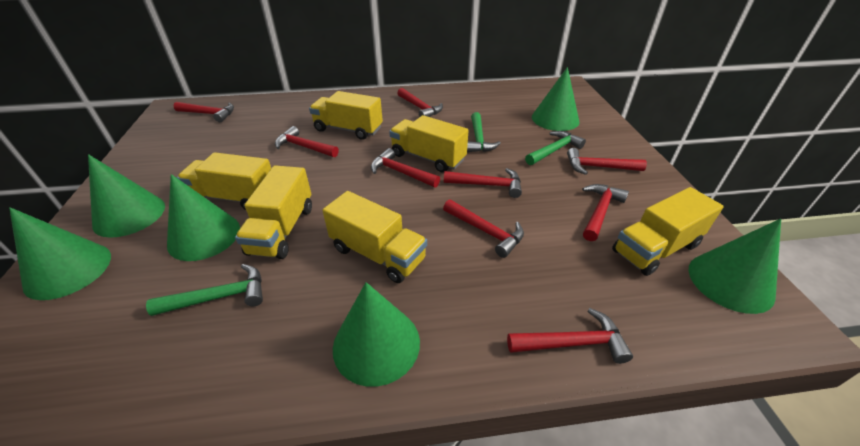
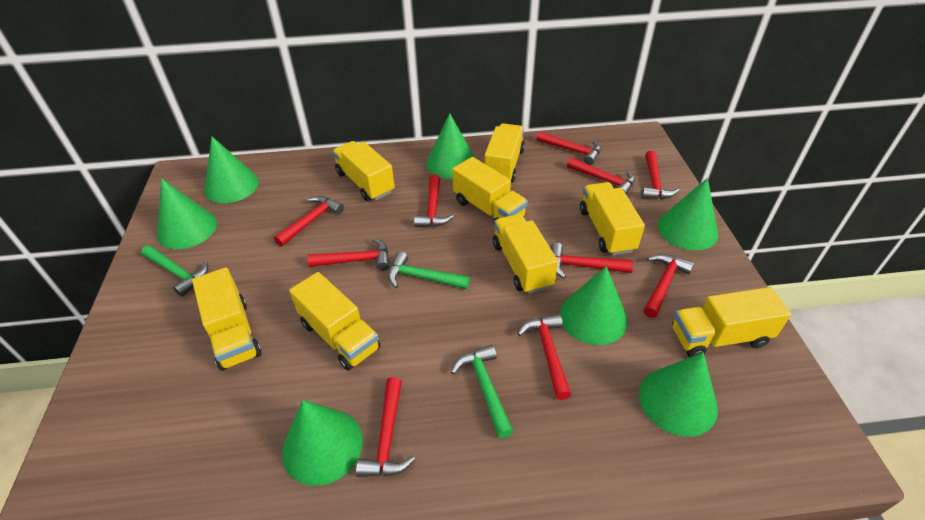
green cone: 6 -> 7
red hammer: 9 -> 10
yellow truck: 6 -> 8

